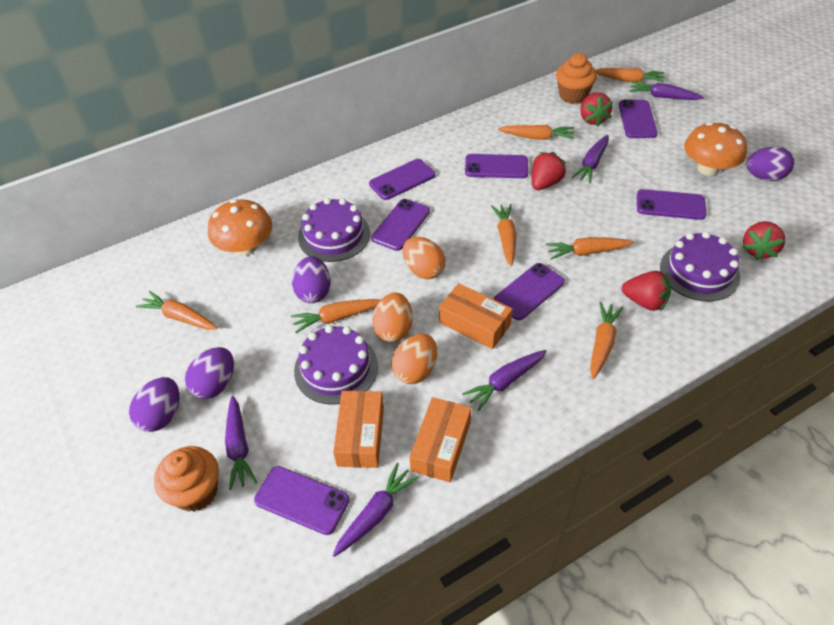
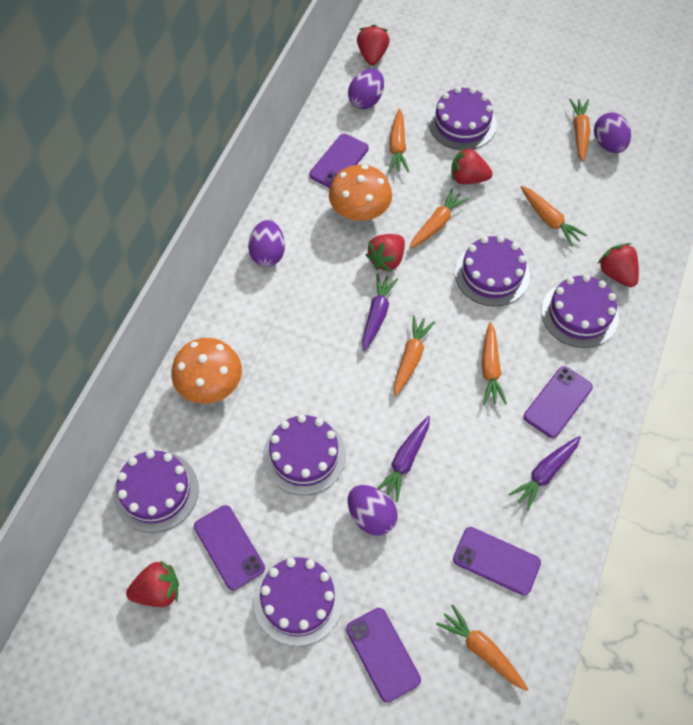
orange box: 3 -> 0
orange cupcake: 2 -> 0
orange egg: 3 -> 0
purple cake: 3 -> 6
purple carrot: 5 -> 3
purple phone: 7 -> 5
red strawberry: 4 -> 5

